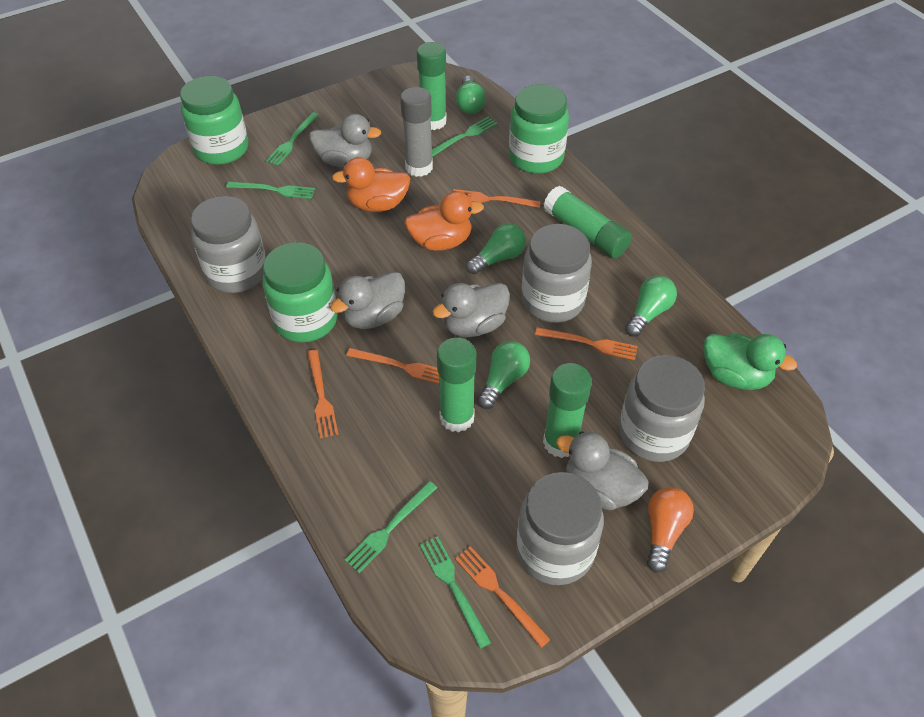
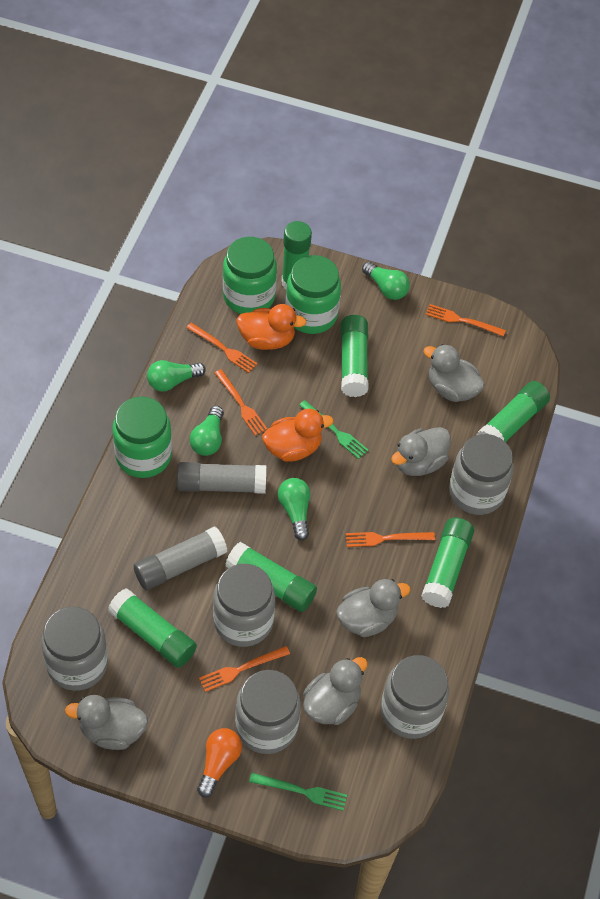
green duck: 1 -> 0
green fork: 5 -> 2
green glue stick: 4 -> 6
grey duck: 4 -> 5
grey glue stick: 1 -> 2
grey jar: 4 -> 5

